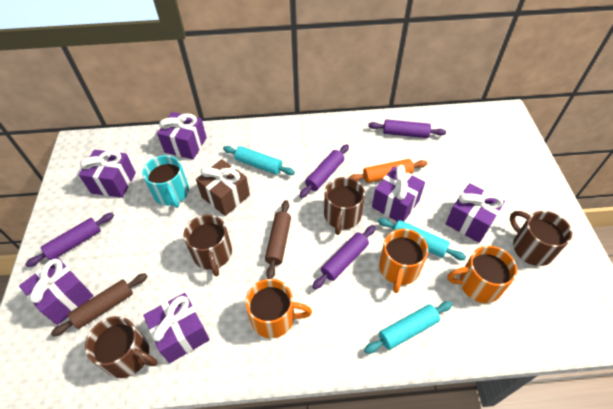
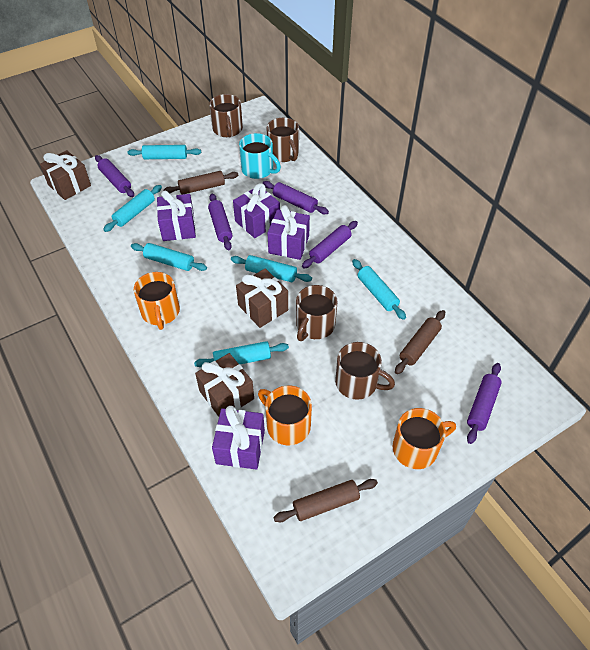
brown gift: 1 -> 3
brown rolling pin: 2 -> 3
orange rolling pin: 1 -> 0
purple gift: 6 -> 4
purple rolling pin: 4 -> 5
turquoise rolling pin: 3 -> 6

